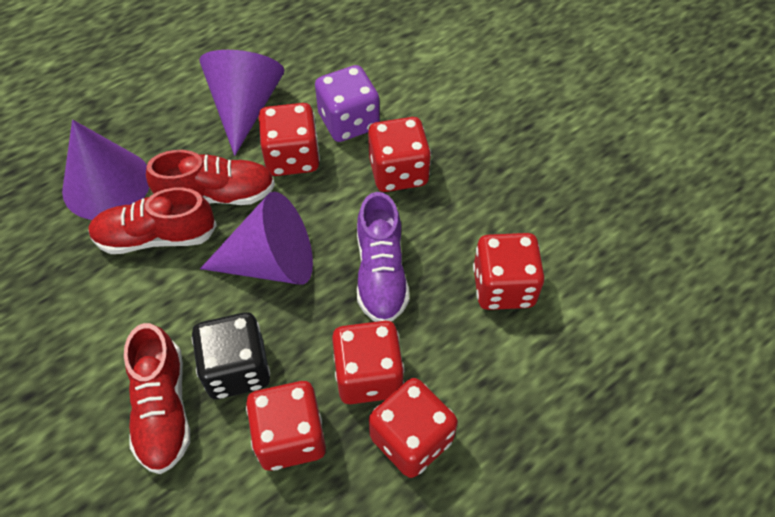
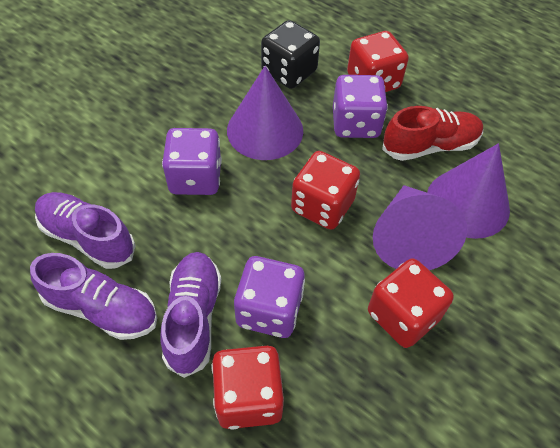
purple dice: 1 -> 3
purple shoe: 1 -> 3
red dice: 6 -> 4
red shoe: 3 -> 1

